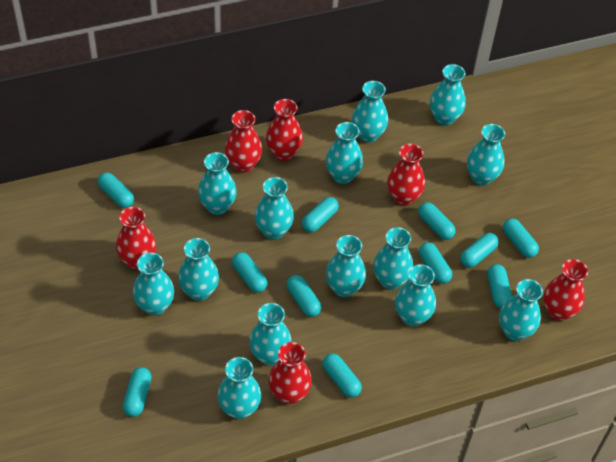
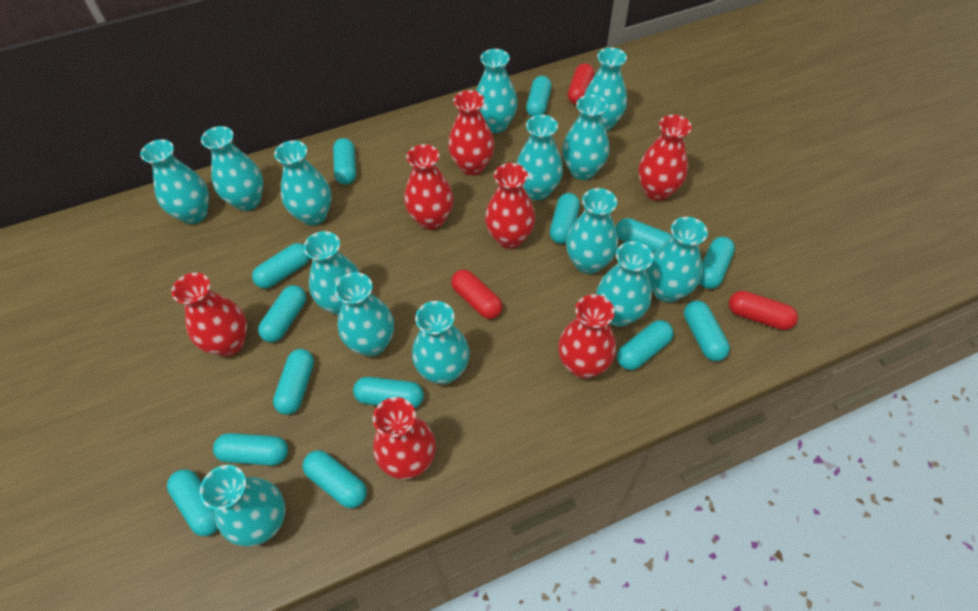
red capsule: 0 -> 3
red vase: 6 -> 7
turquoise capsule: 11 -> 14

